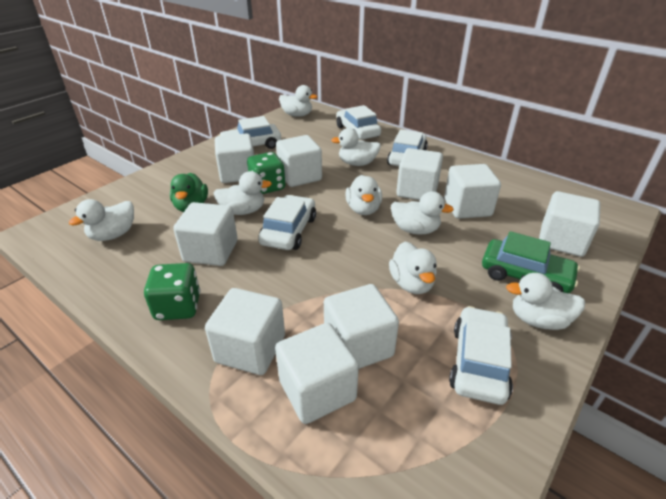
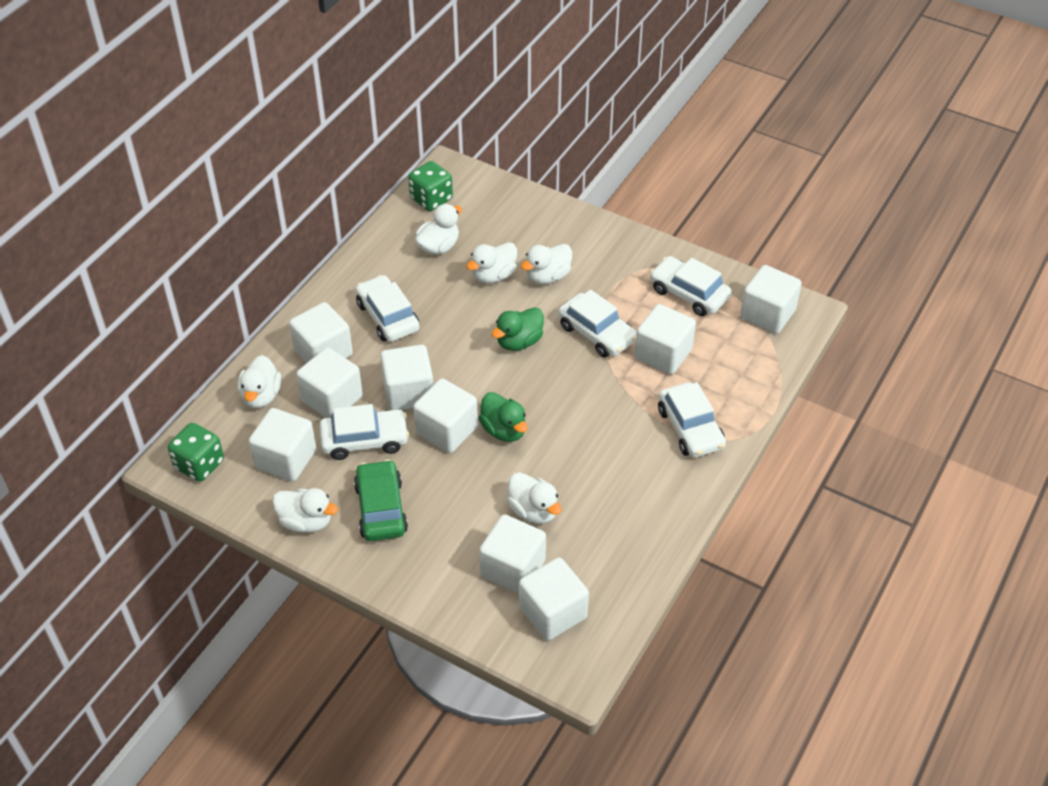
green duck: 1 -> 2
white duck: 8 -> 6

